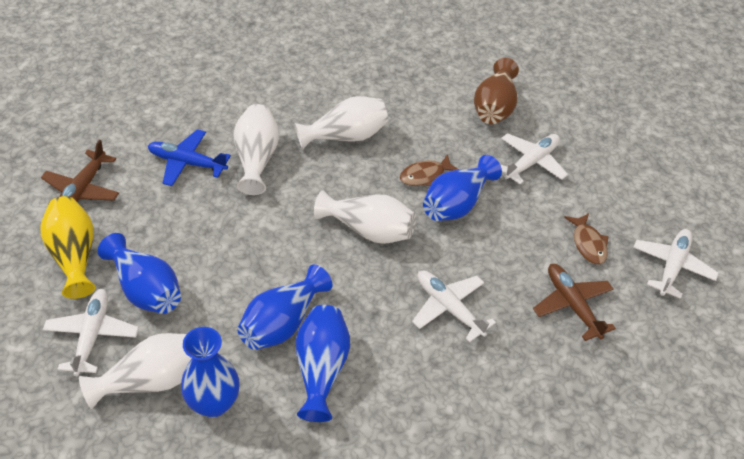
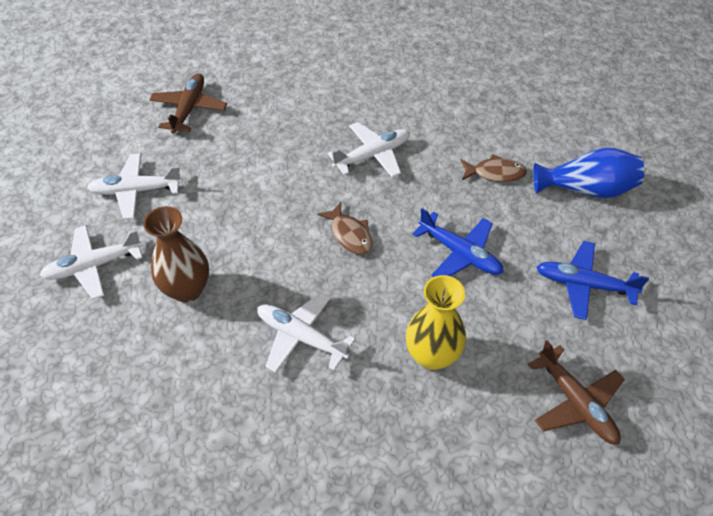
blue plane: 1 -> 2
blue vase: 5 -> 1
white vase: 4 -> 0

